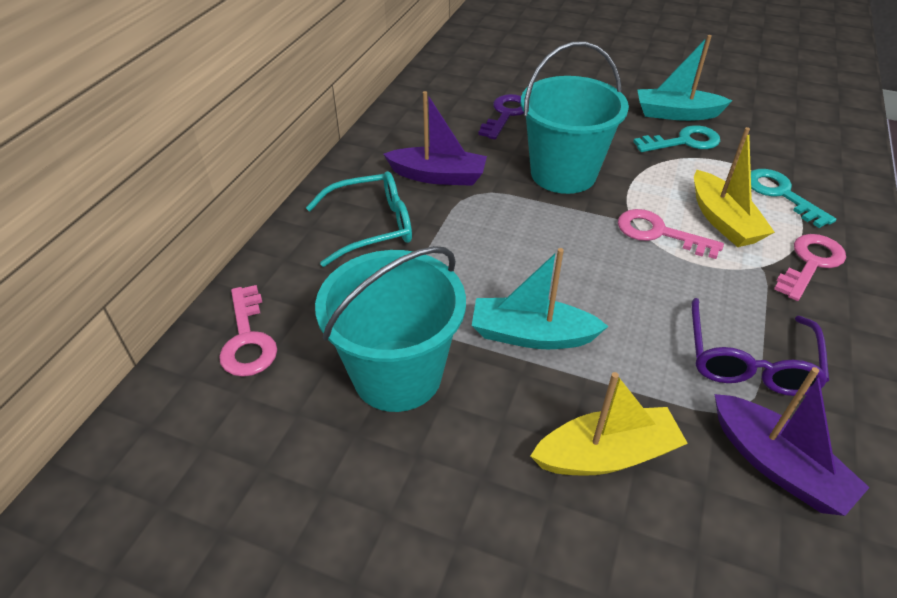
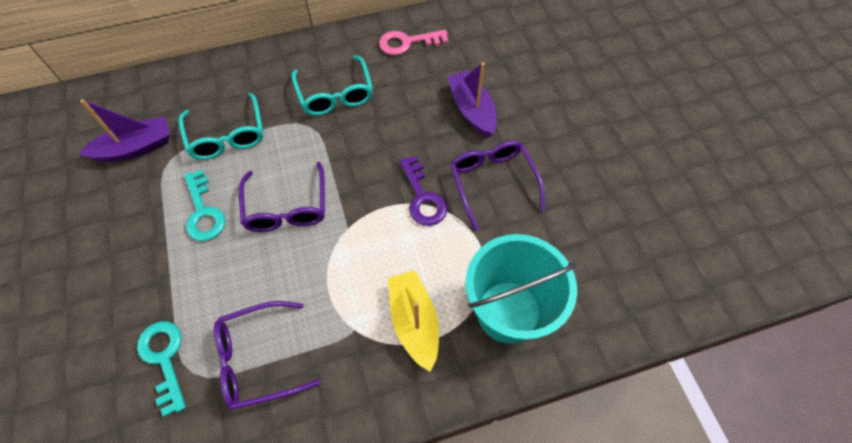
pink key: 3 -> 1
purple glasses: 1 -> 3
turquoise boat: 2 -> 0
turquoise bucket: 2 -> 1
turquoise glasses: 1 -> 2
yellow boat: 2 -> 1

